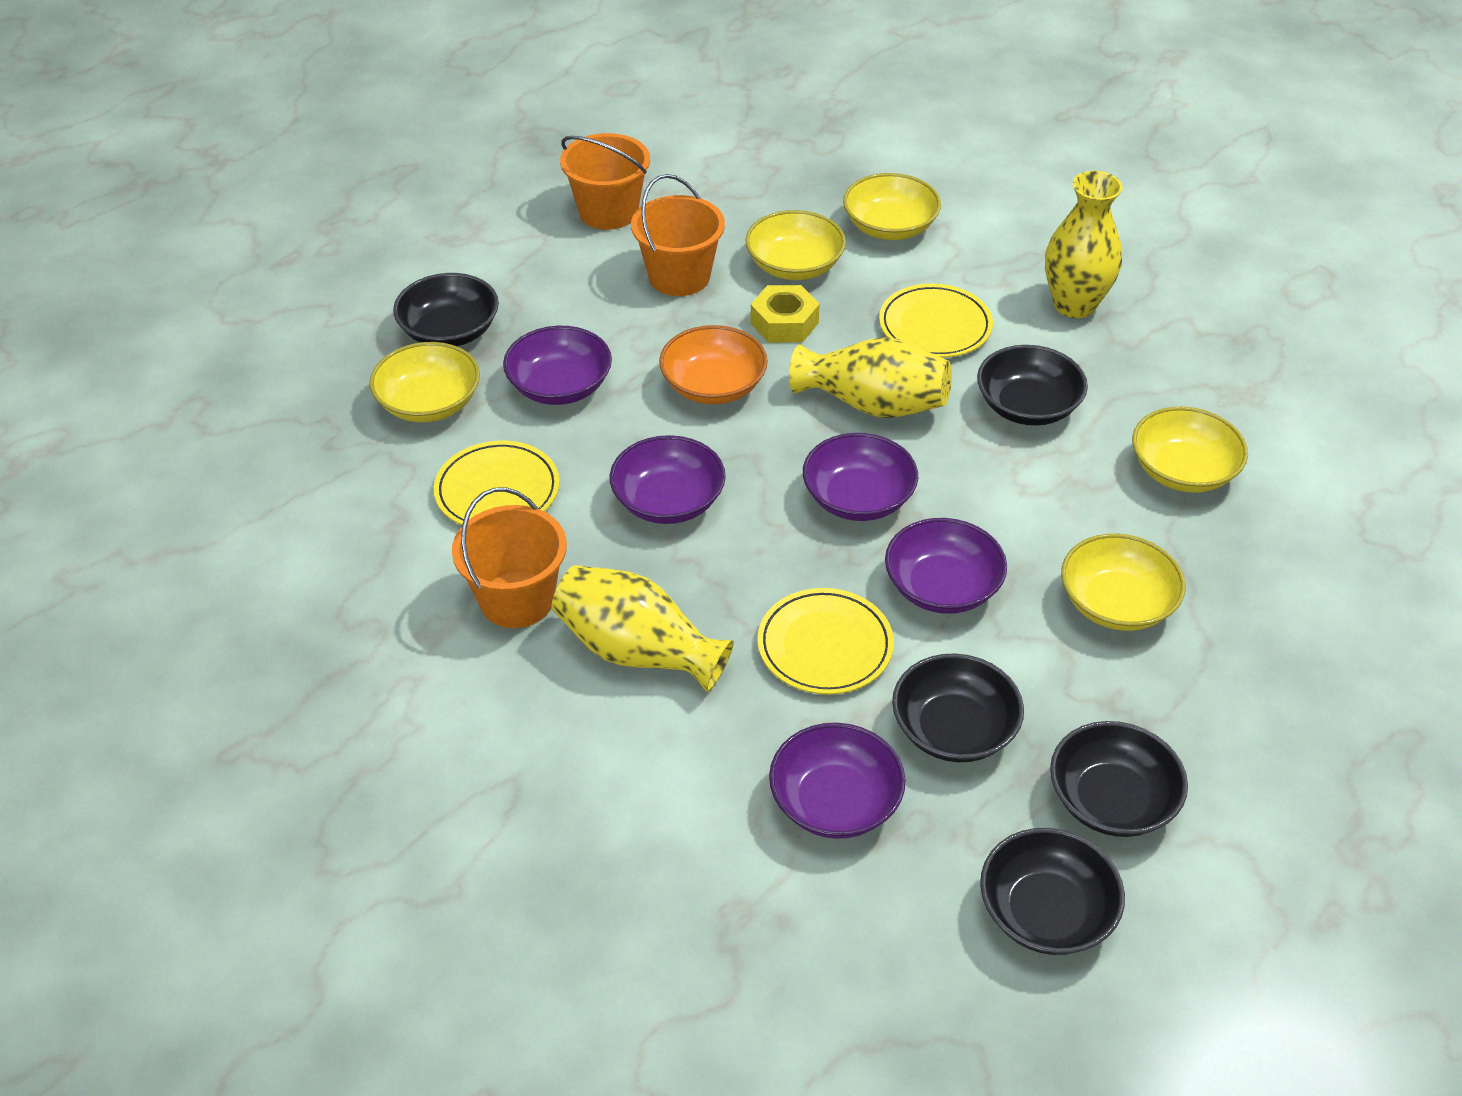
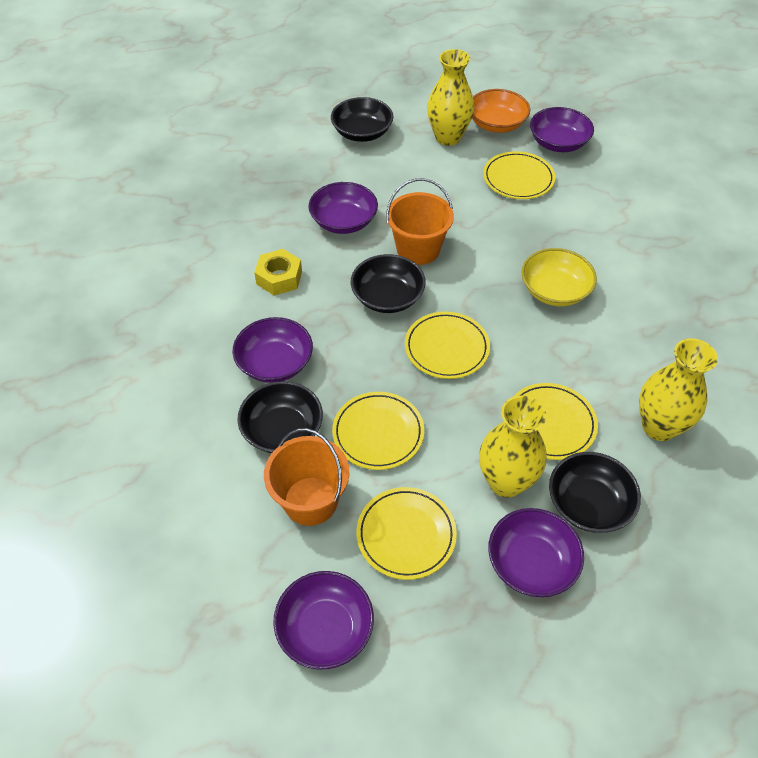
black bowl: 5 -> 4
orange bucket: 3 -> 2
yellow bowl: 5 -> 1
yellow plate: 3 -> 5

